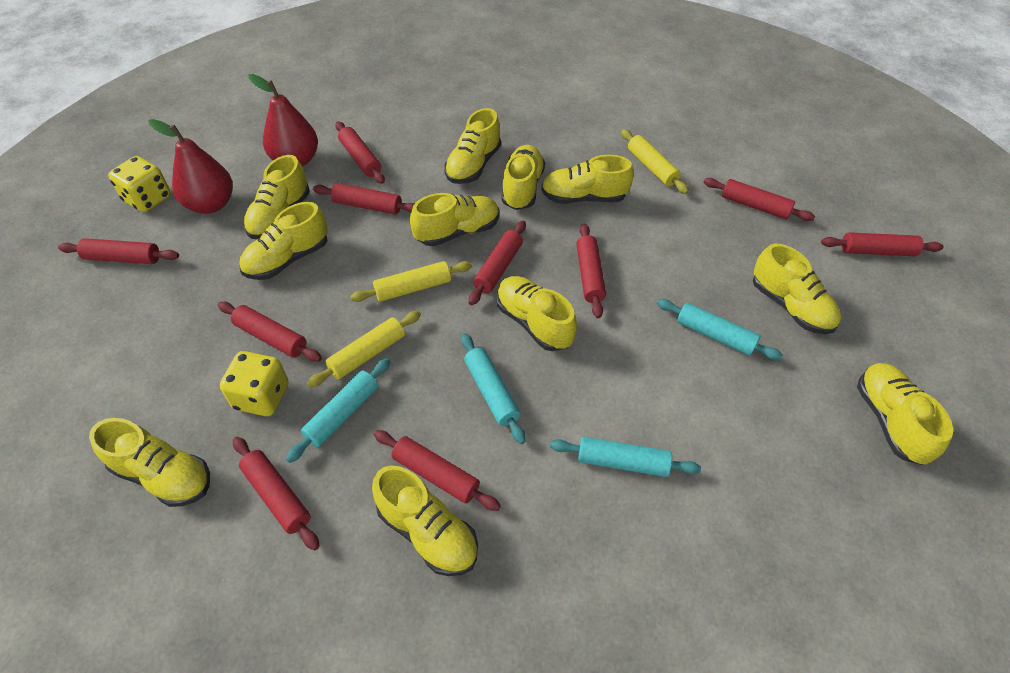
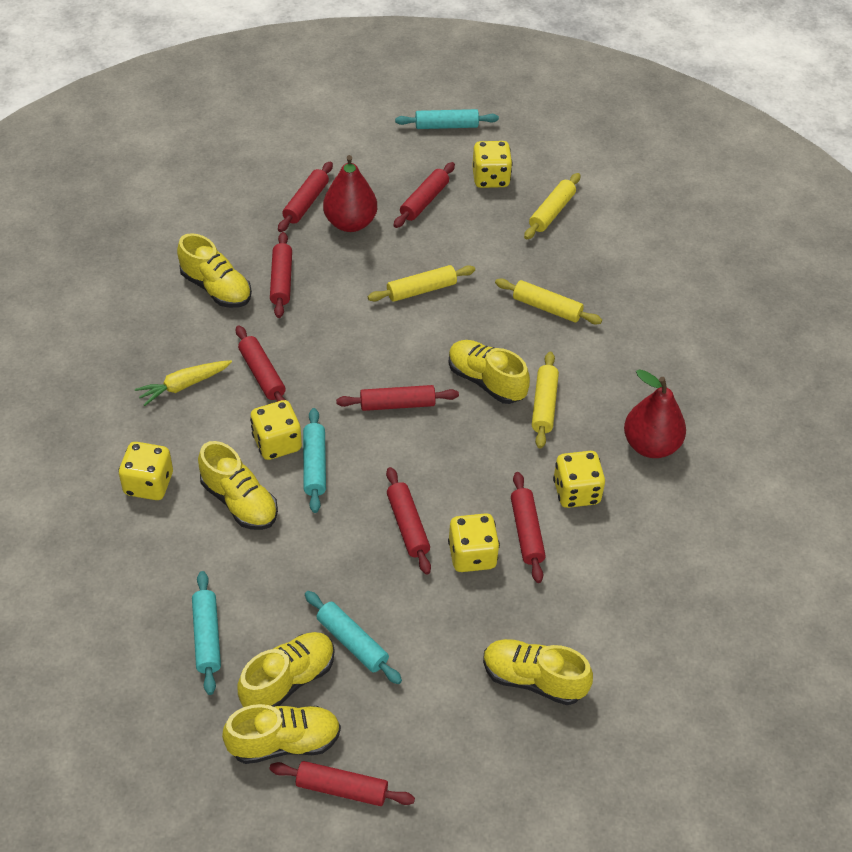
red rolling pin: 10 -> 8
yellow carrot: 0 -> 1
yellow dice: 2 -> 5
yellow rolling pin: 3 -> 4
yellow shoe: 11 -> 6

